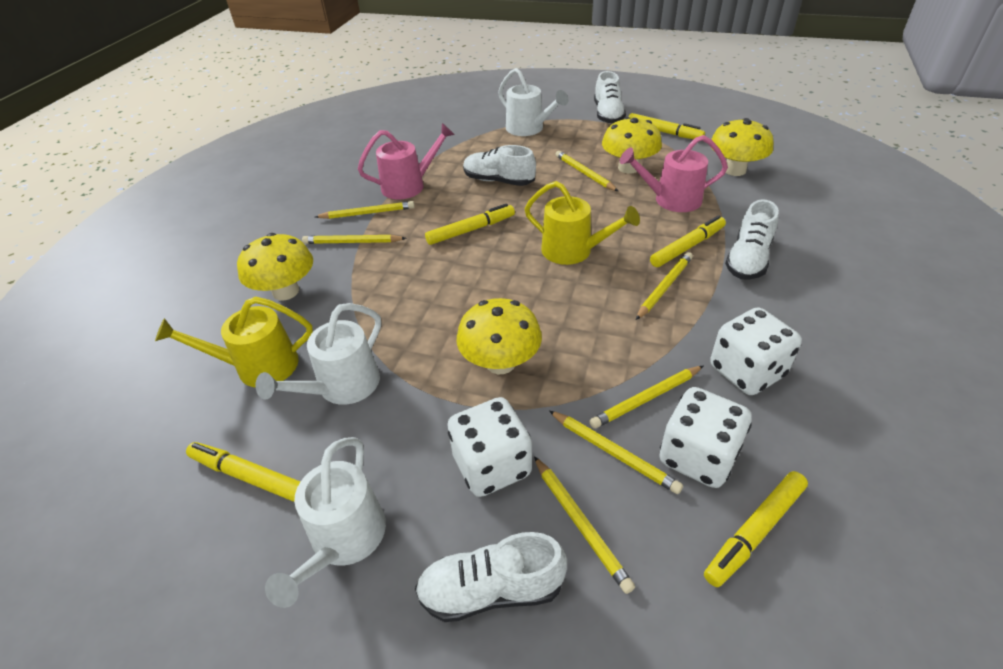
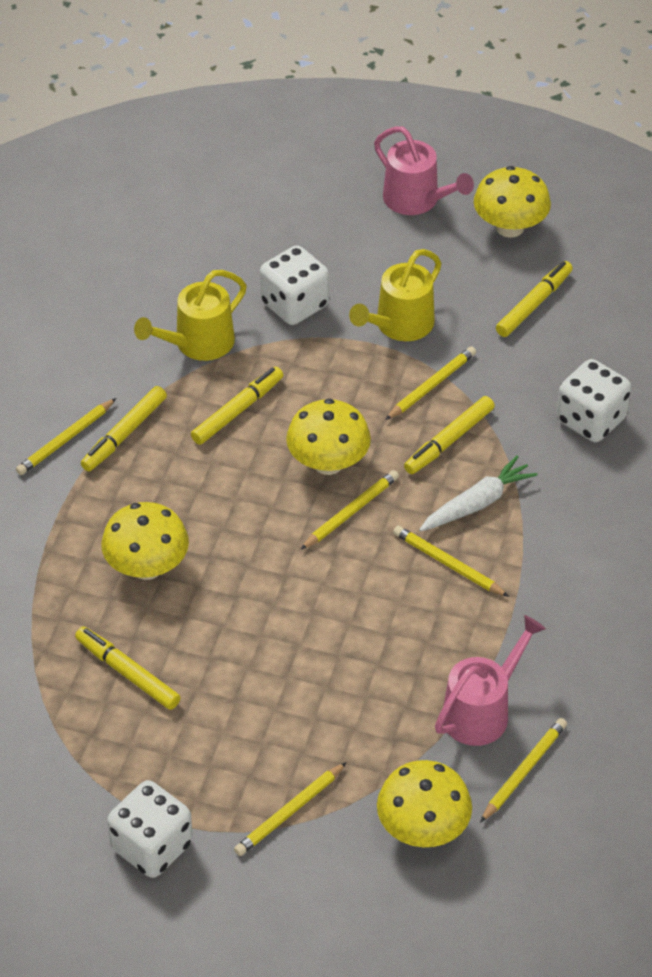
white carrot: 0 -> 1
white shoe: 4 -> 0
white watering can: 3 -> 0
yellow pencil: 7 -> 6

